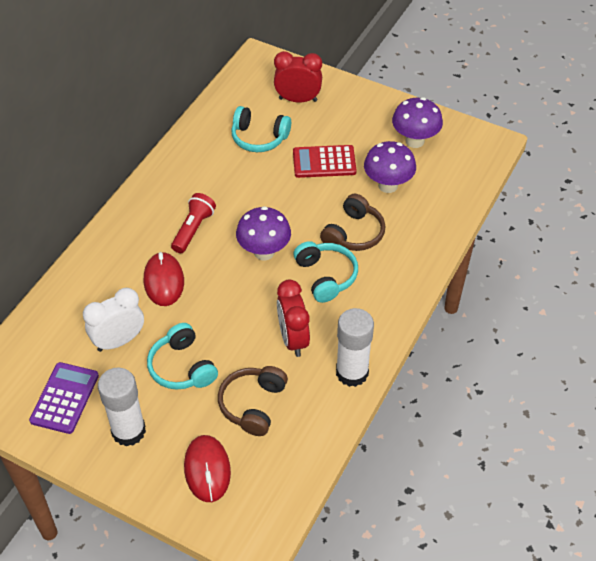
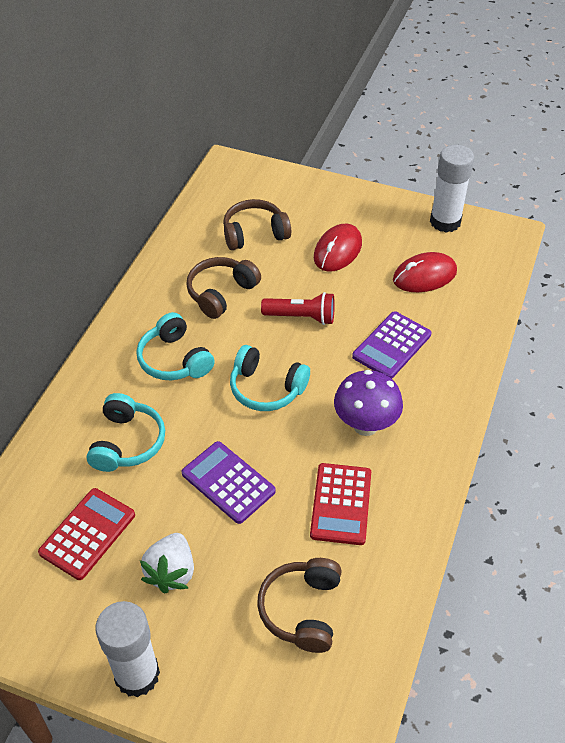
brown headphones: 2 -> 3
purple calculator: 1 -> 2
purple mushroom: 3 -> 1
red calculator: 1 -> 2
red clock: 2 -> 0
white clock: 1 -> 0
white strawberry: 0 -> 1

